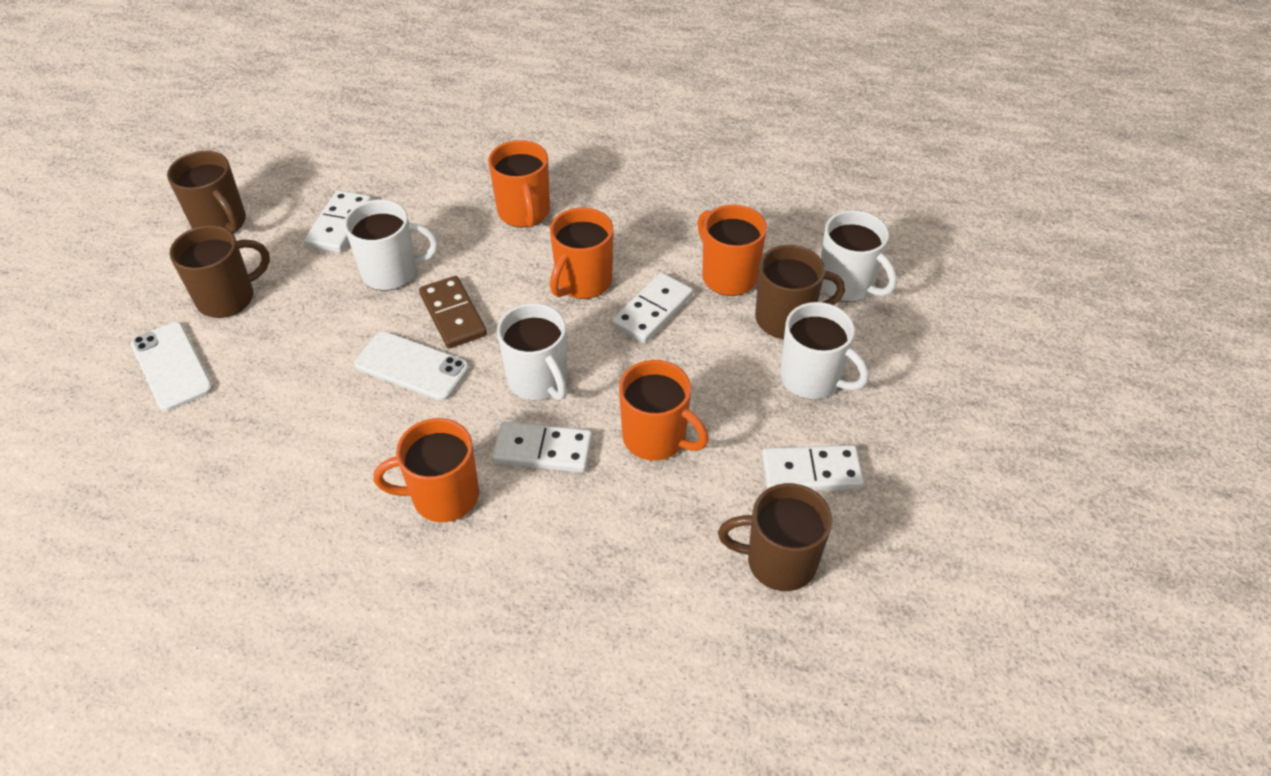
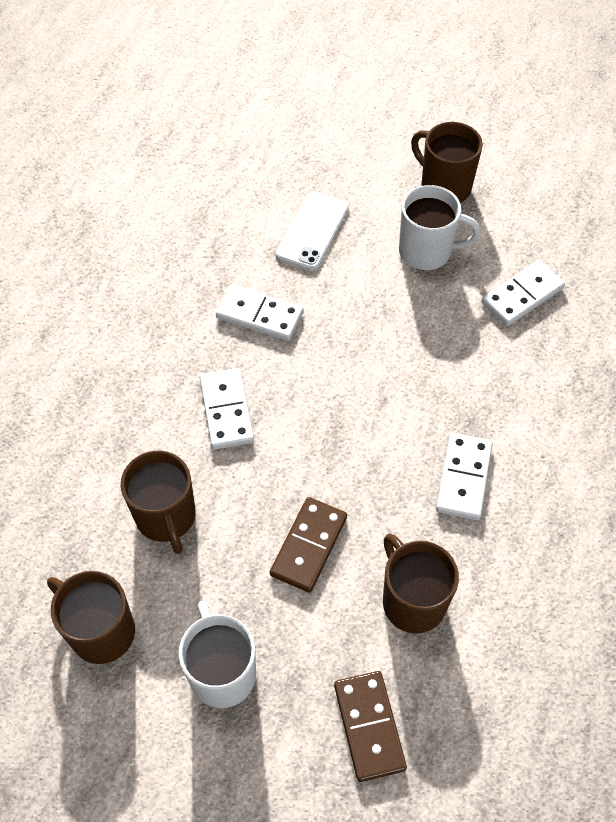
brown domino: 1 -> 2
orange mug: 5 -> 0
white mug: 4 -> 2
white phone: 2 -> 1

